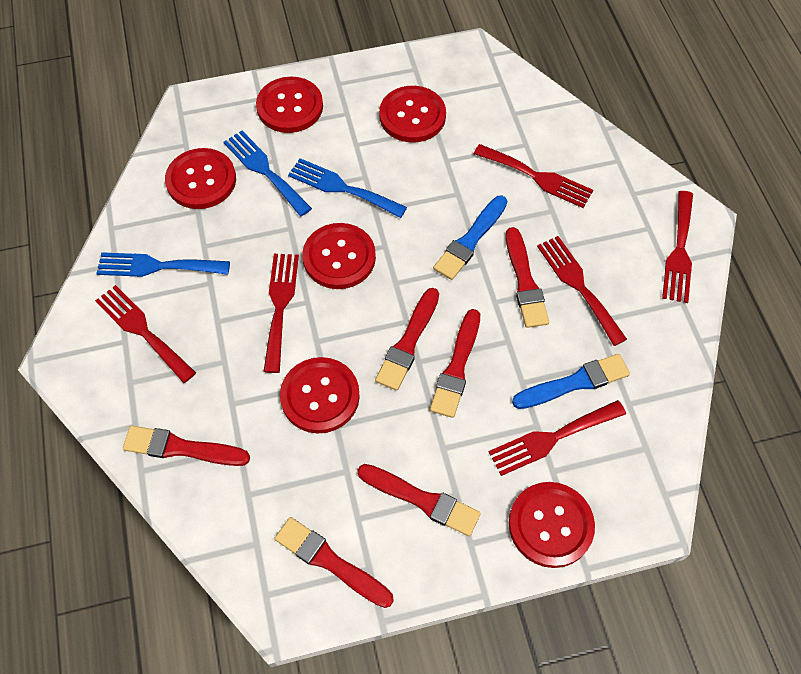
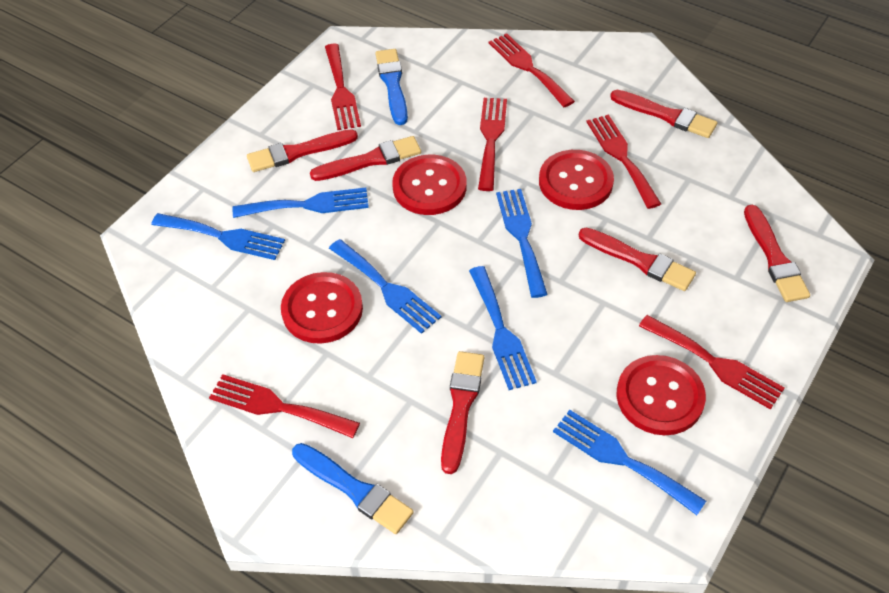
blue fork: 3 -> 6
red button: 6 -> 4

